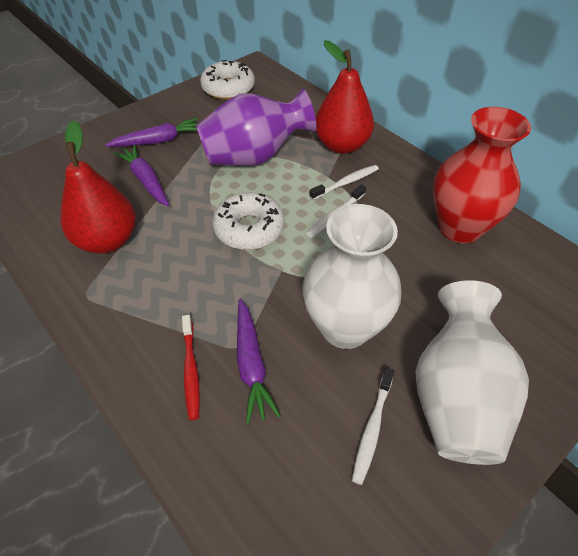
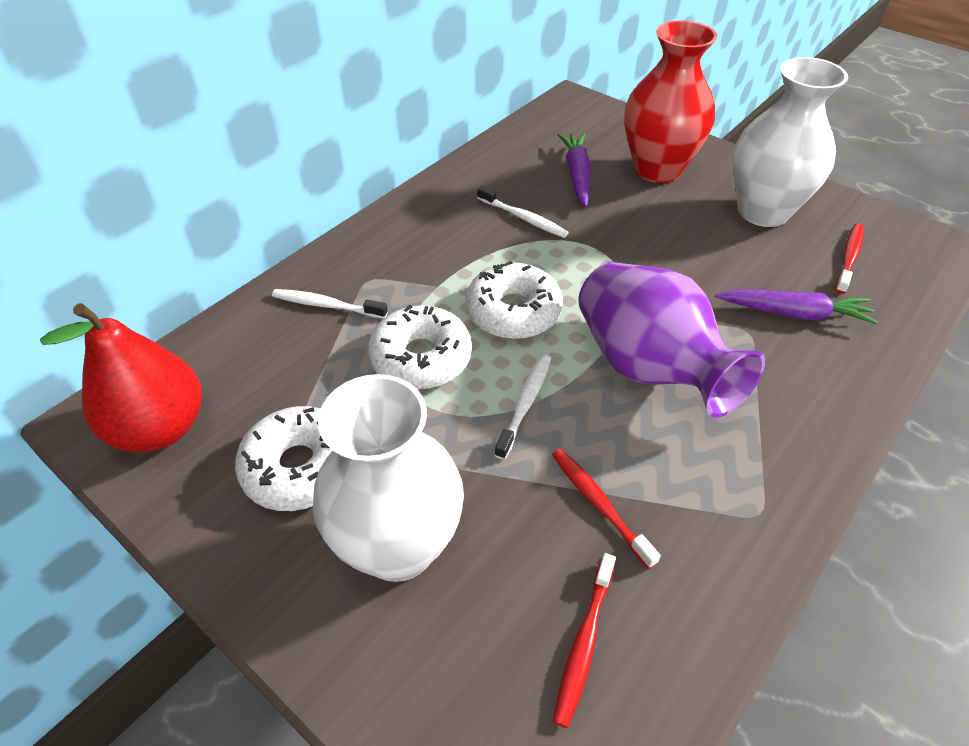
purple carrot: 3 -> 2
red pear: 2 -> 1
red toothbrush: 1 -> 3
white donut: 2 -> 3

